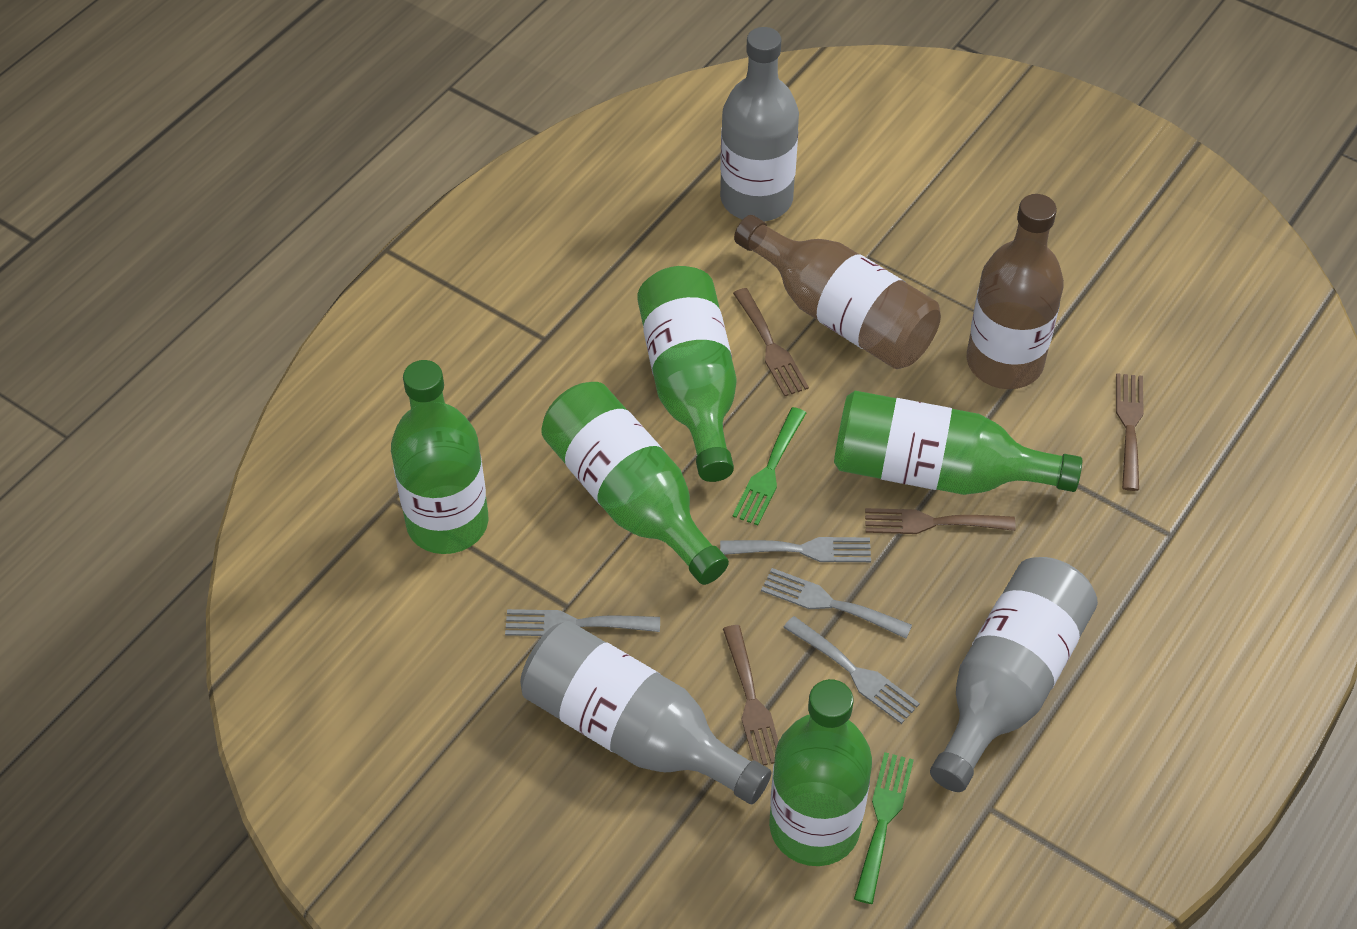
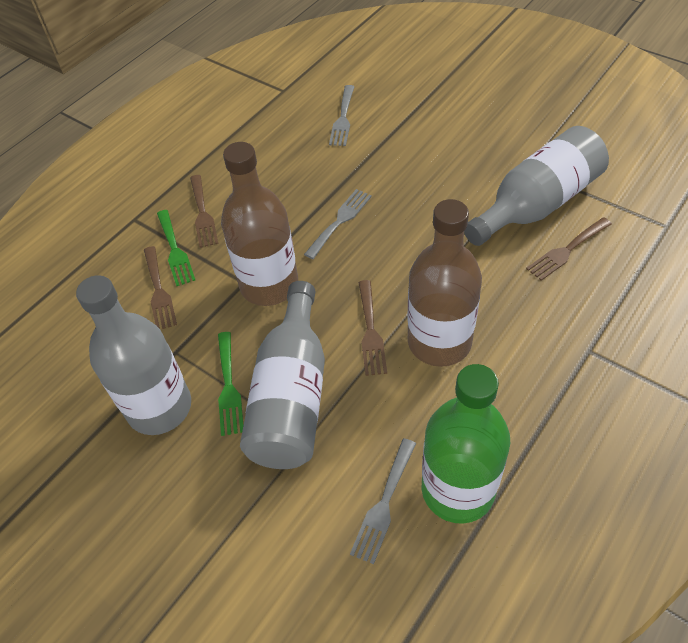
green bottle: 5 -> 1
grey fork: 4 -> 3

